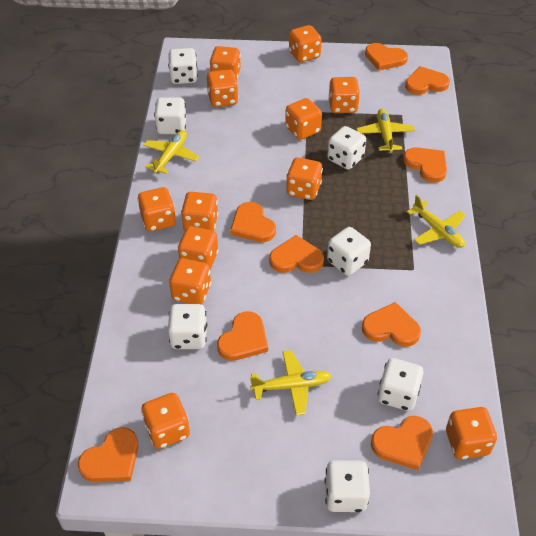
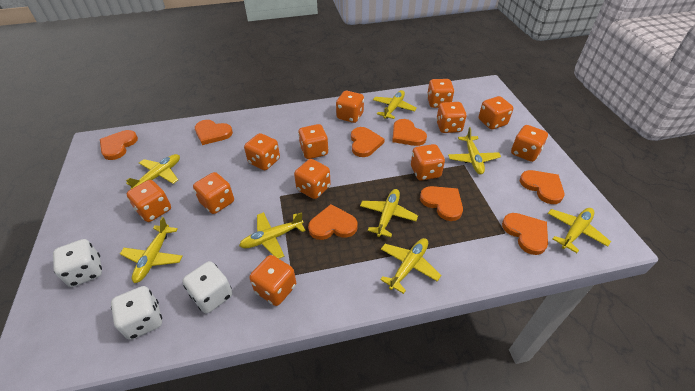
orange heart: 9 -> 8
white dice: 7 -> 3
yellow plane: 4 -> 8

